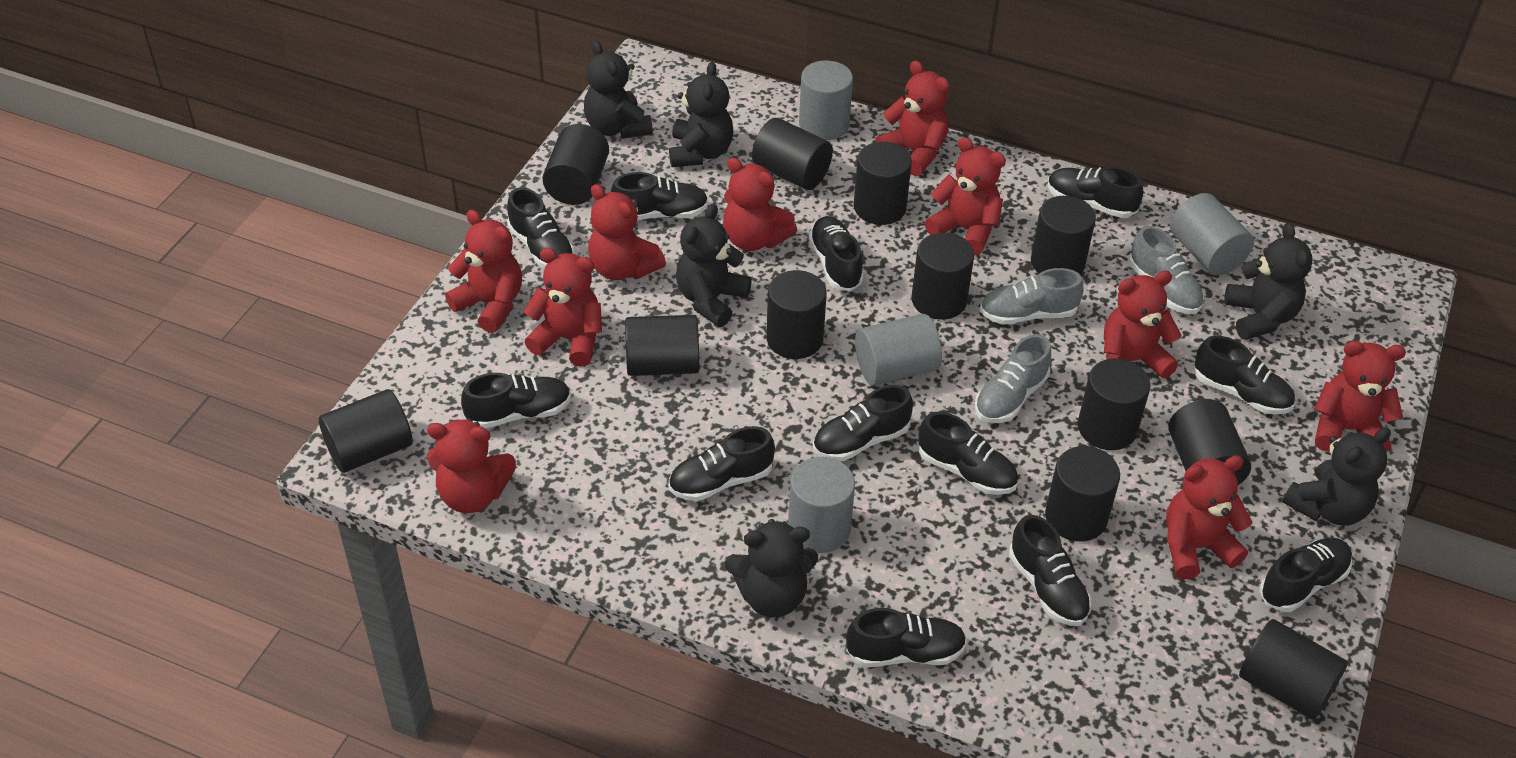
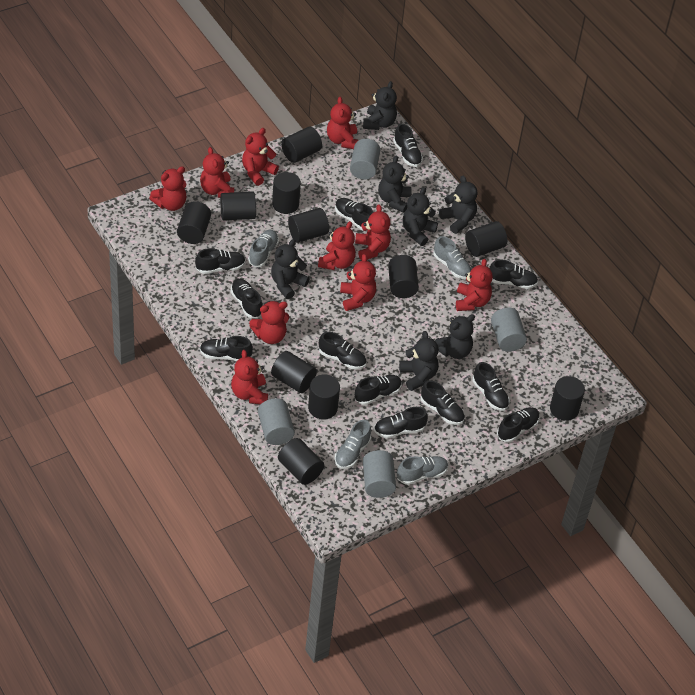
black cylinder: 12 -> 11
black teddy bear: 6 -> 7
grey shoe: 3 -> 4

